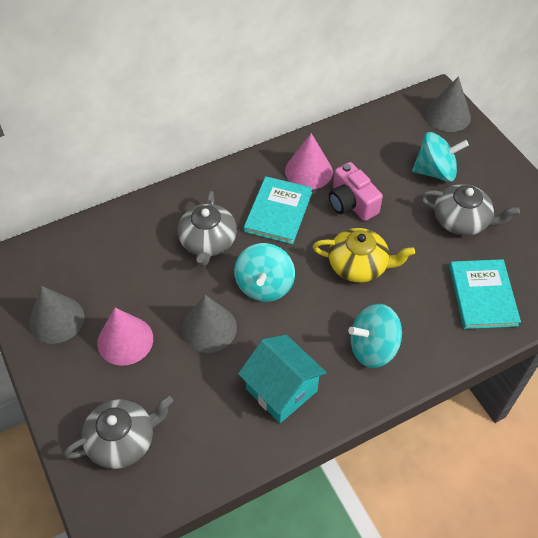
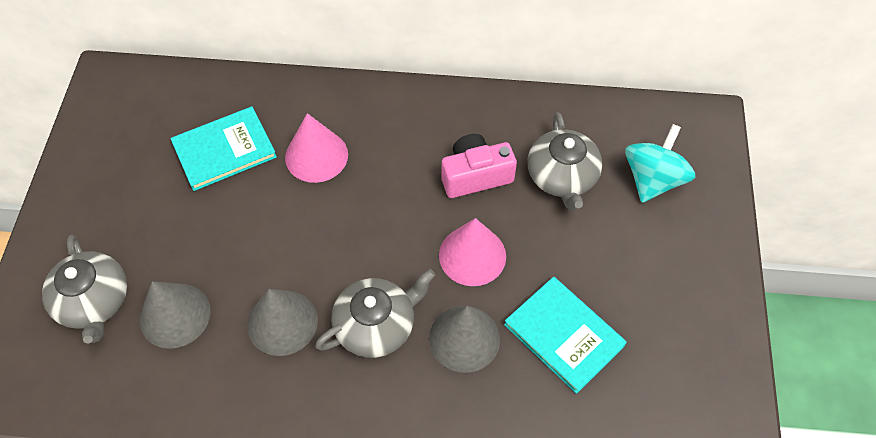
turquoise house: 1 -> 0
turquoise spinning top: 3 -> 1
yellow teapot: 1 -> 0

